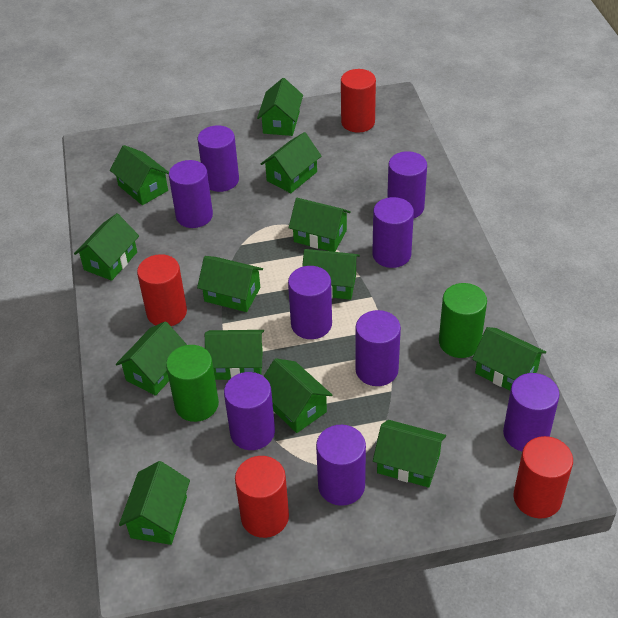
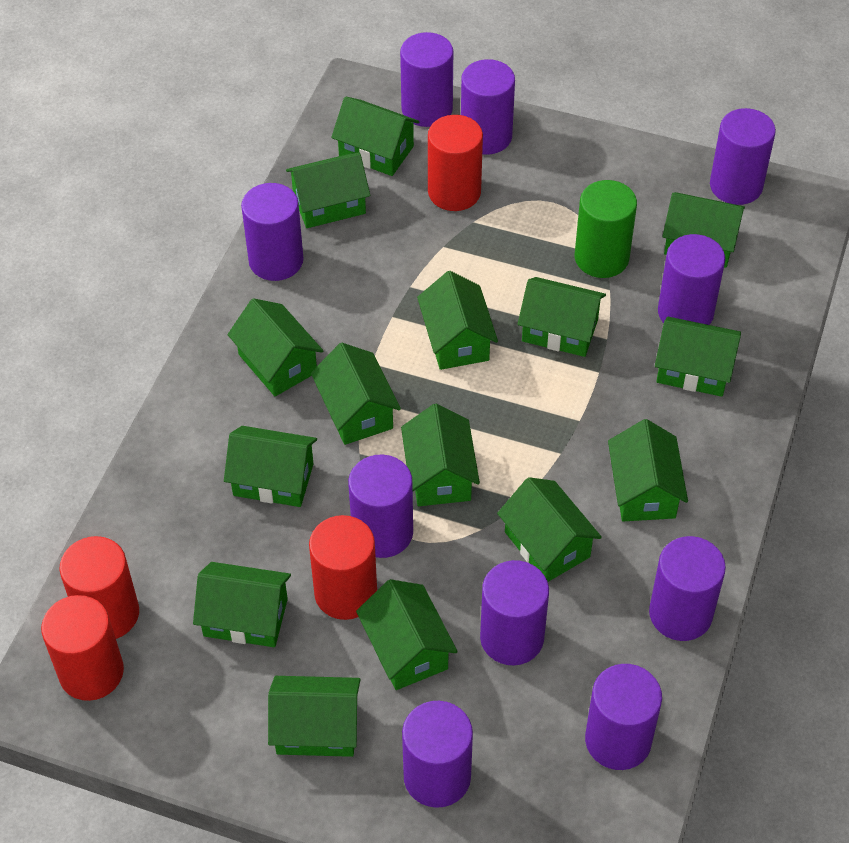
green cylinder: 2 -> 1
green house: 13 -> 15
purple cylinder: 9 -> 10

